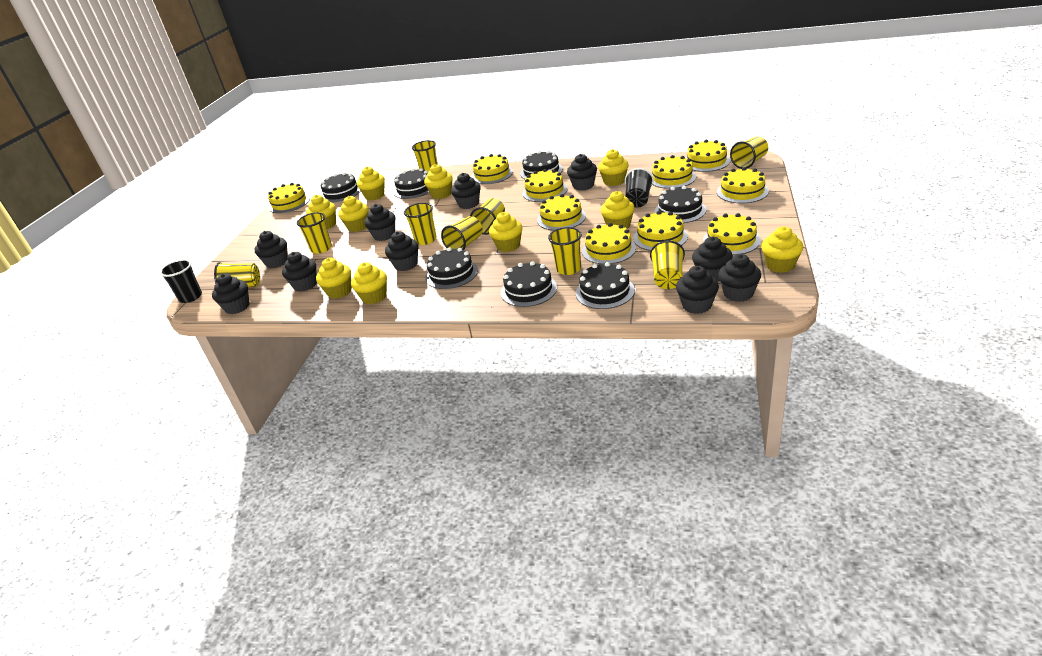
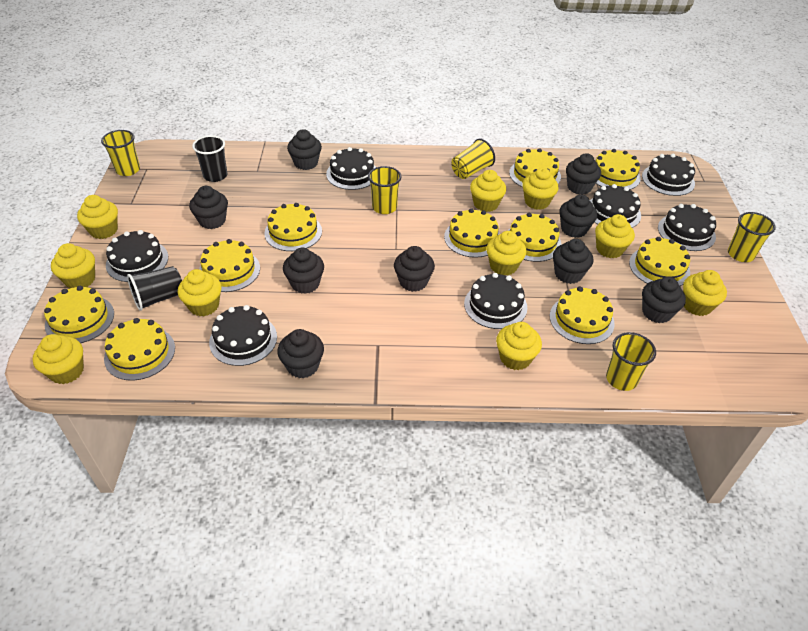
black cupcake: 10 -> 9
yellow cup: 9 -> 5

